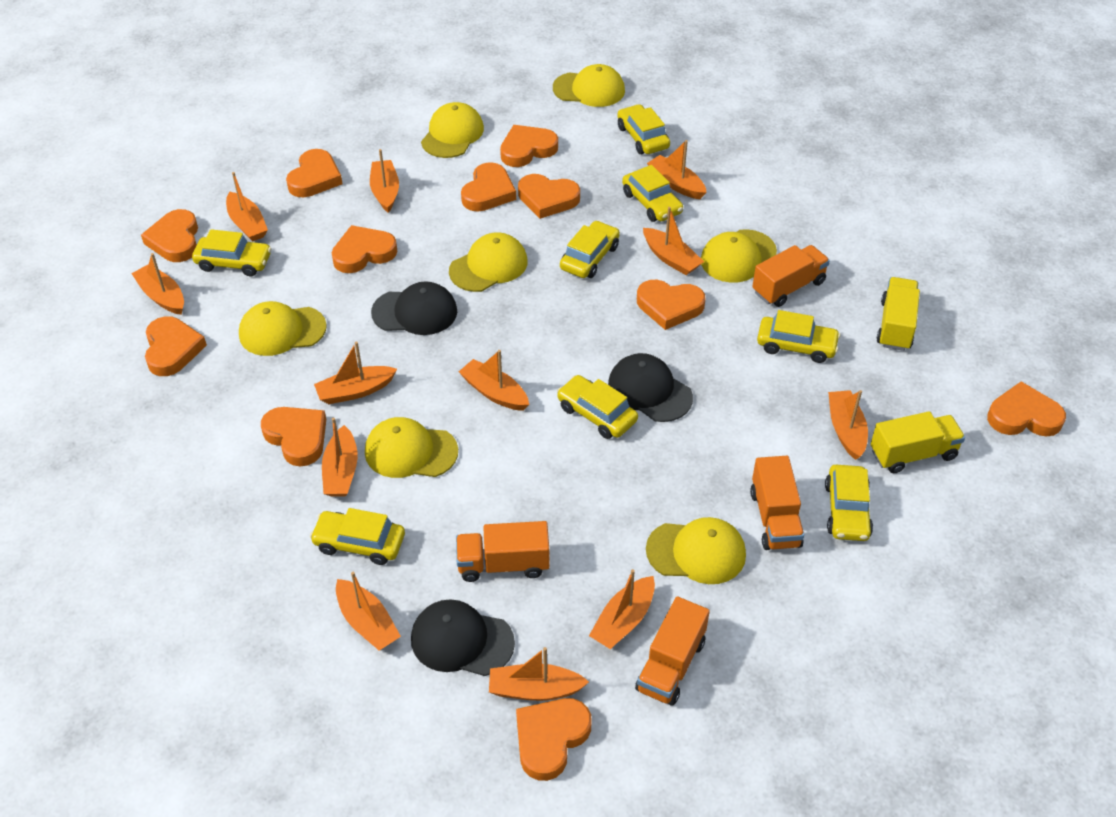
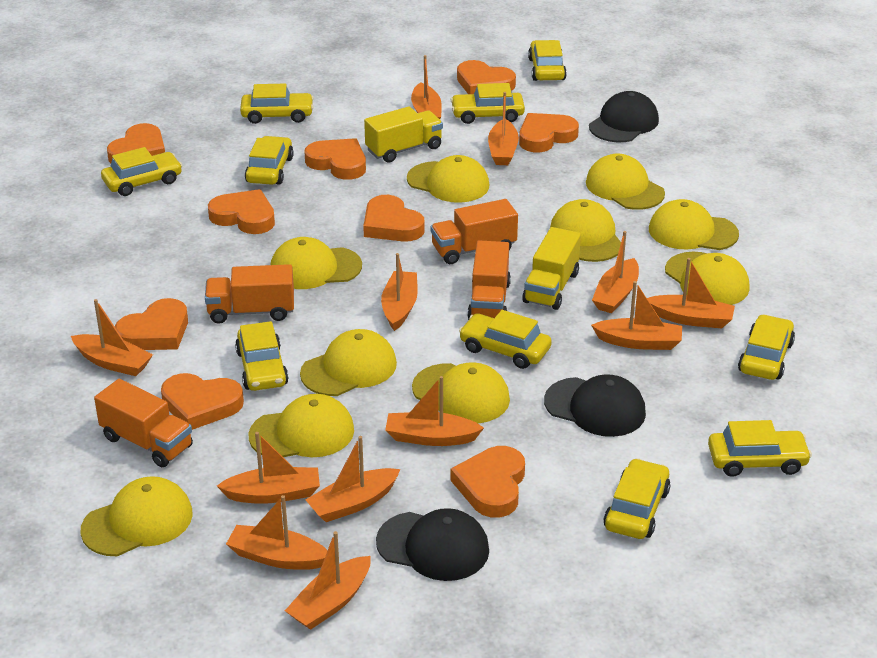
orange heart: 11 -> 9
yellow cap: 7 -> 10
yellow car: 8 -> 10

